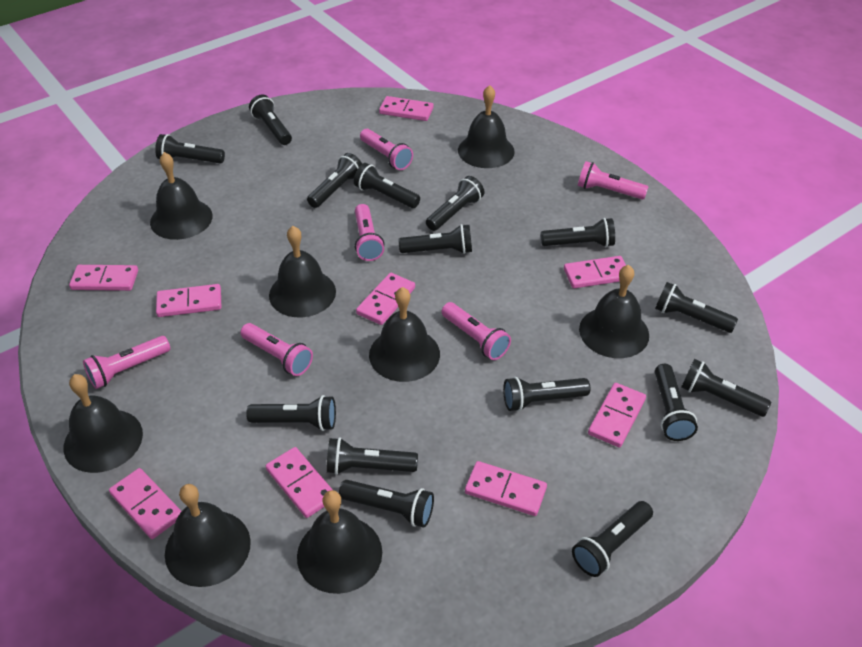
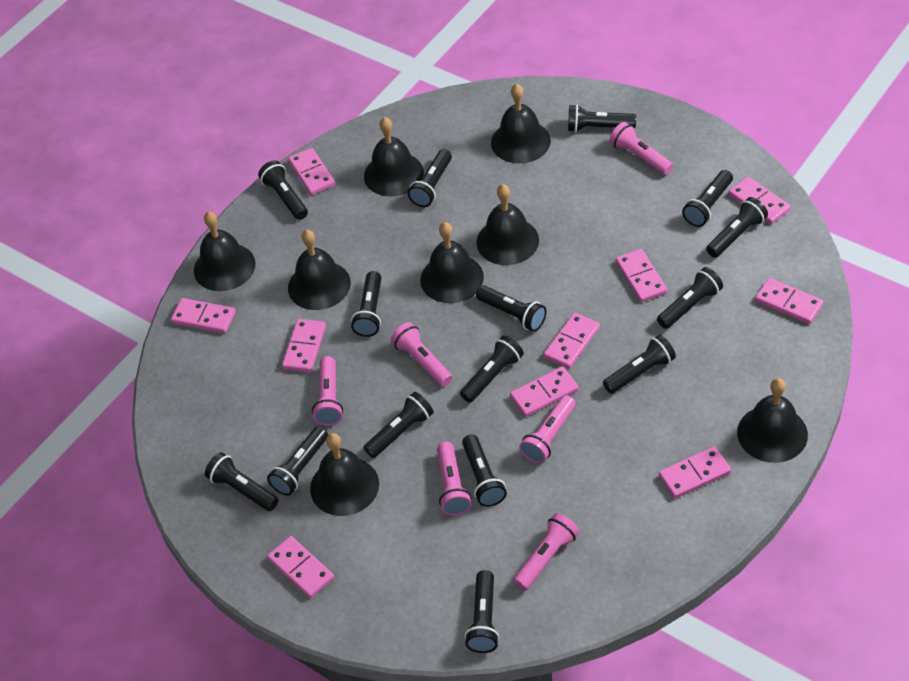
pink domino: 9 -> 10

